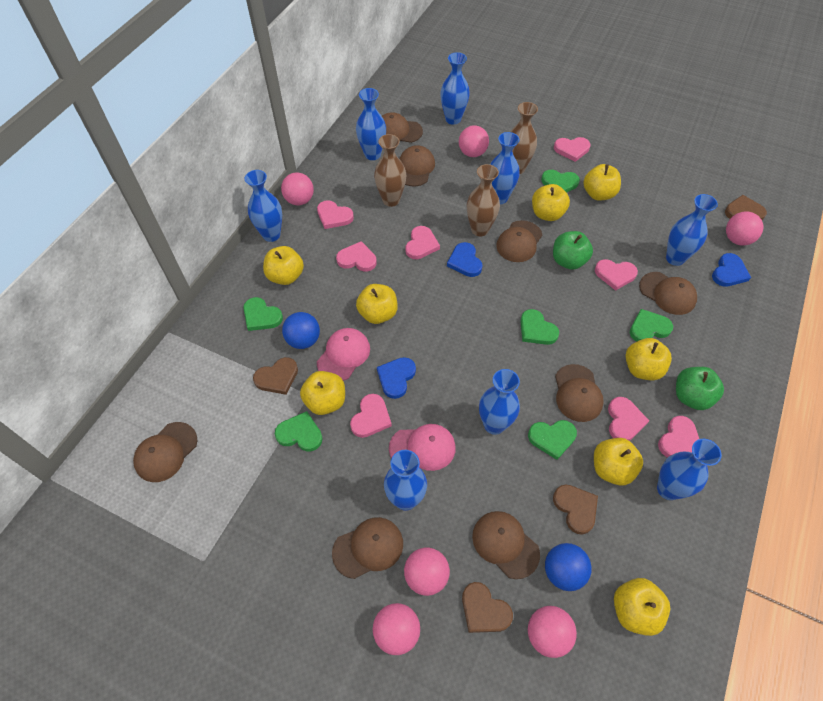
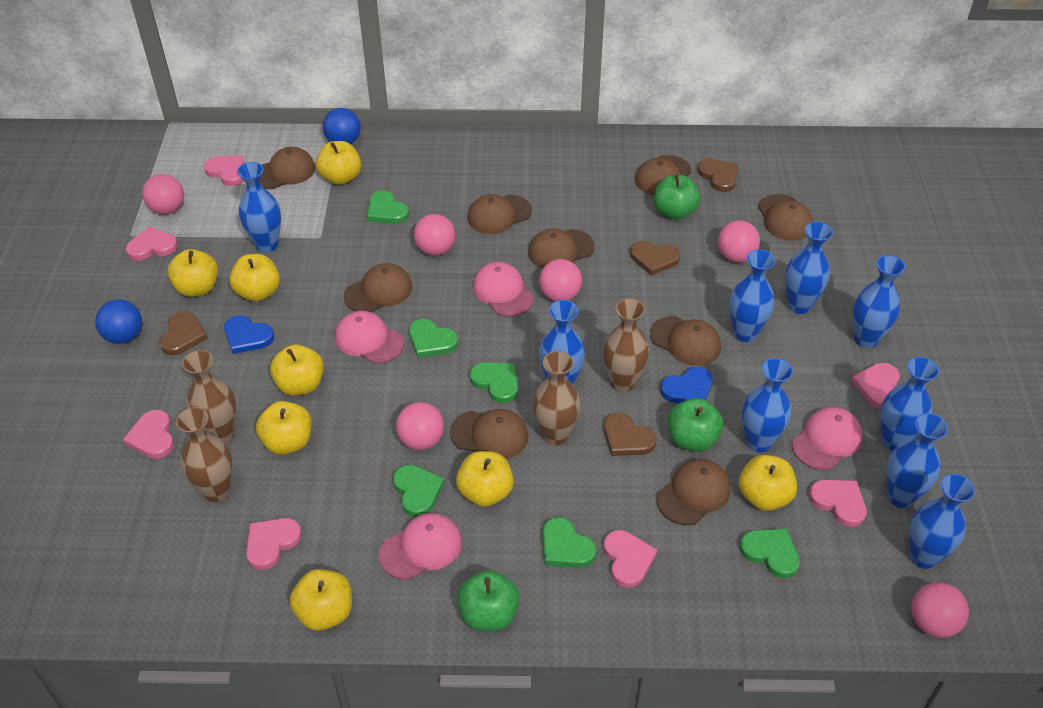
blue heart: 3 -> 2
blue vase: 8 -> 9
brown cap: 8 -> 9
brown vase: 3 -> 4
green apple: 2 -> 3
pink cap: 2 -> 4
pink heart: 8 -> 7

